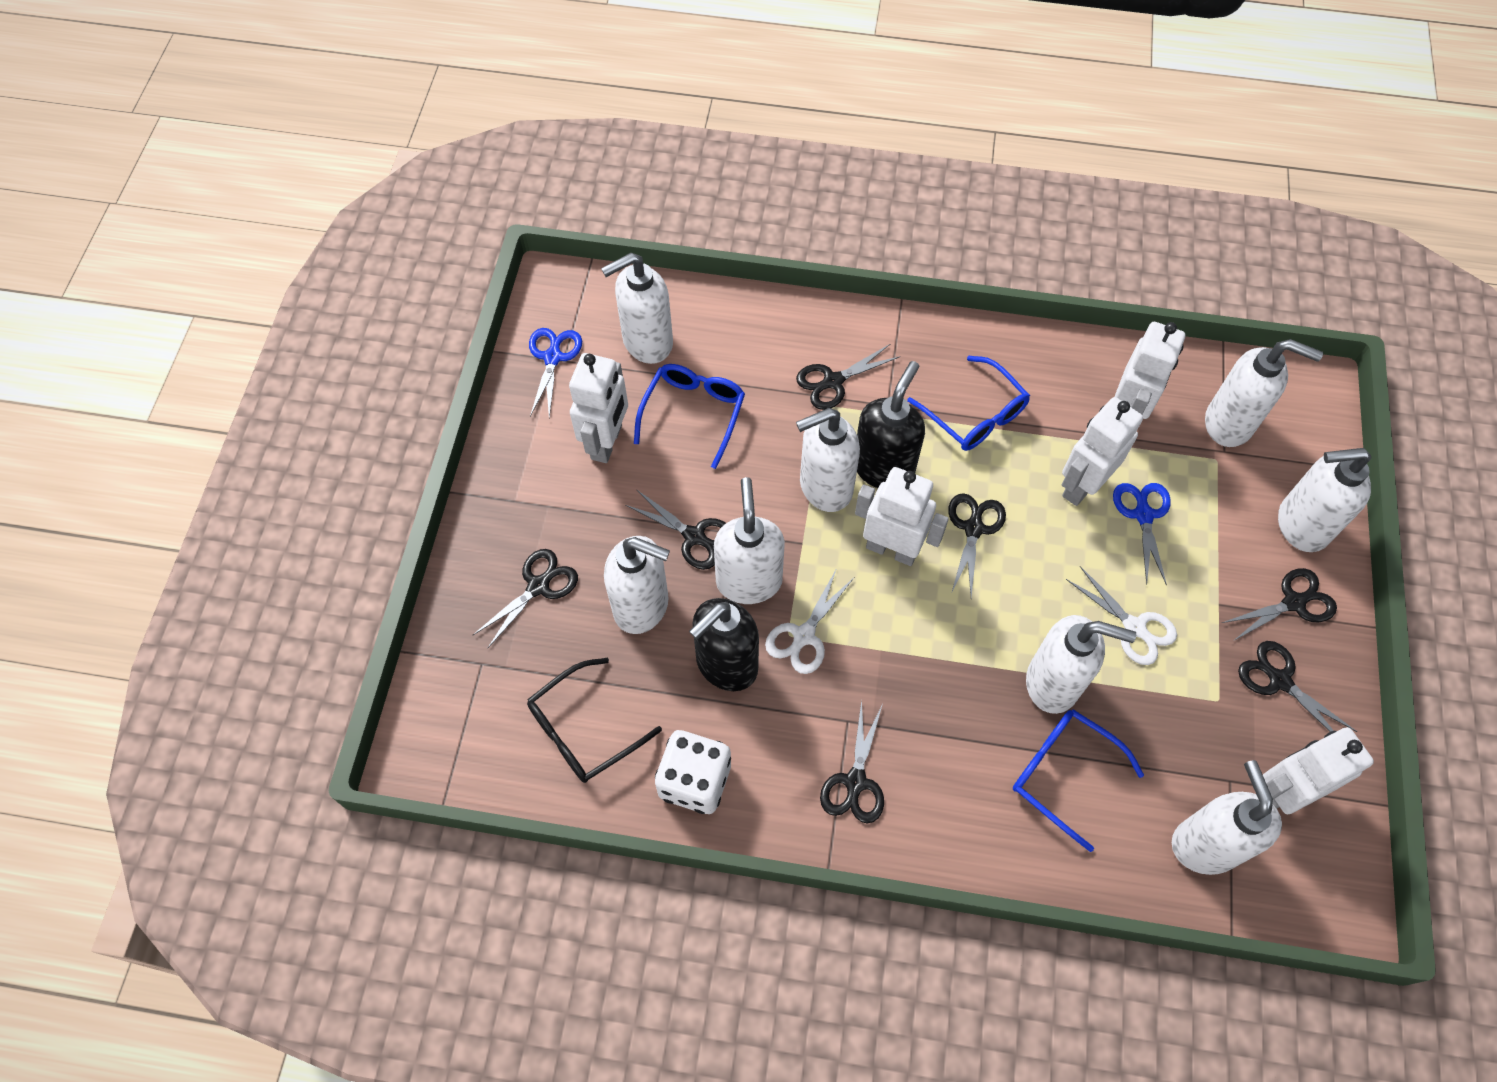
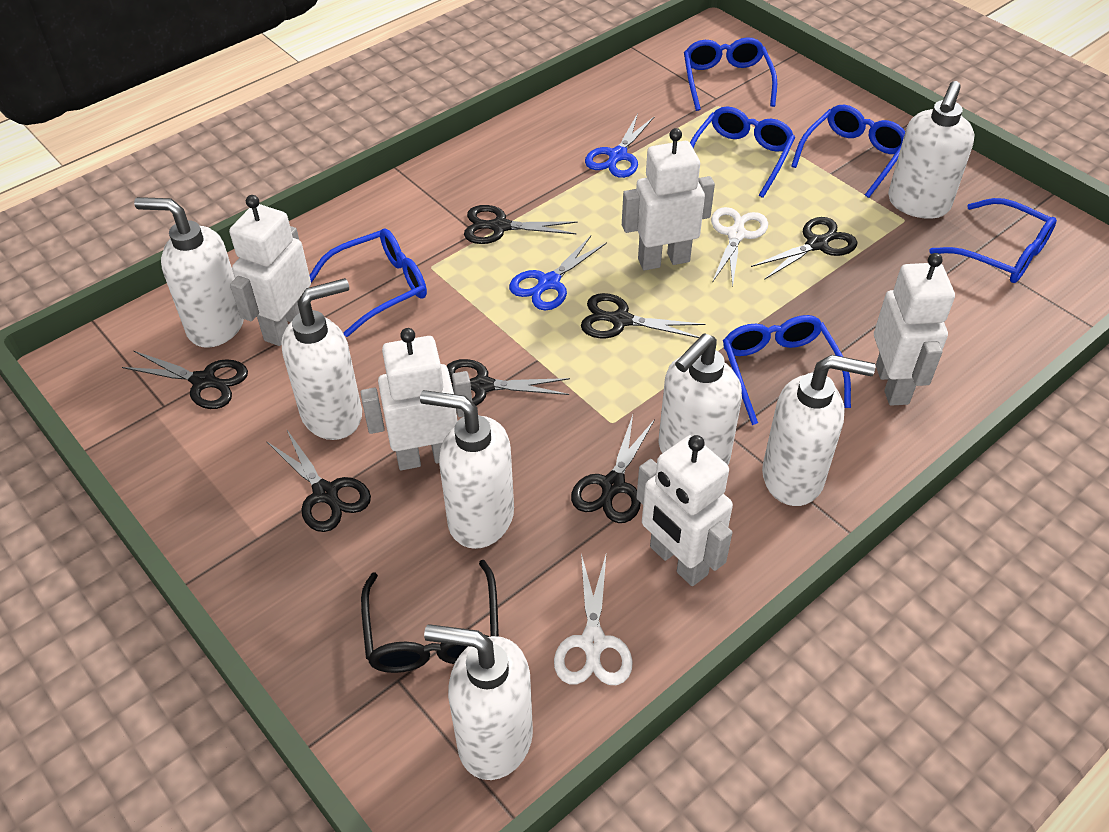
black soap dispenser: 2 -> 0
blue glasses: 3 -> 6
white dice: 1 -> 0
white soap dispenser: 8 -> 7

